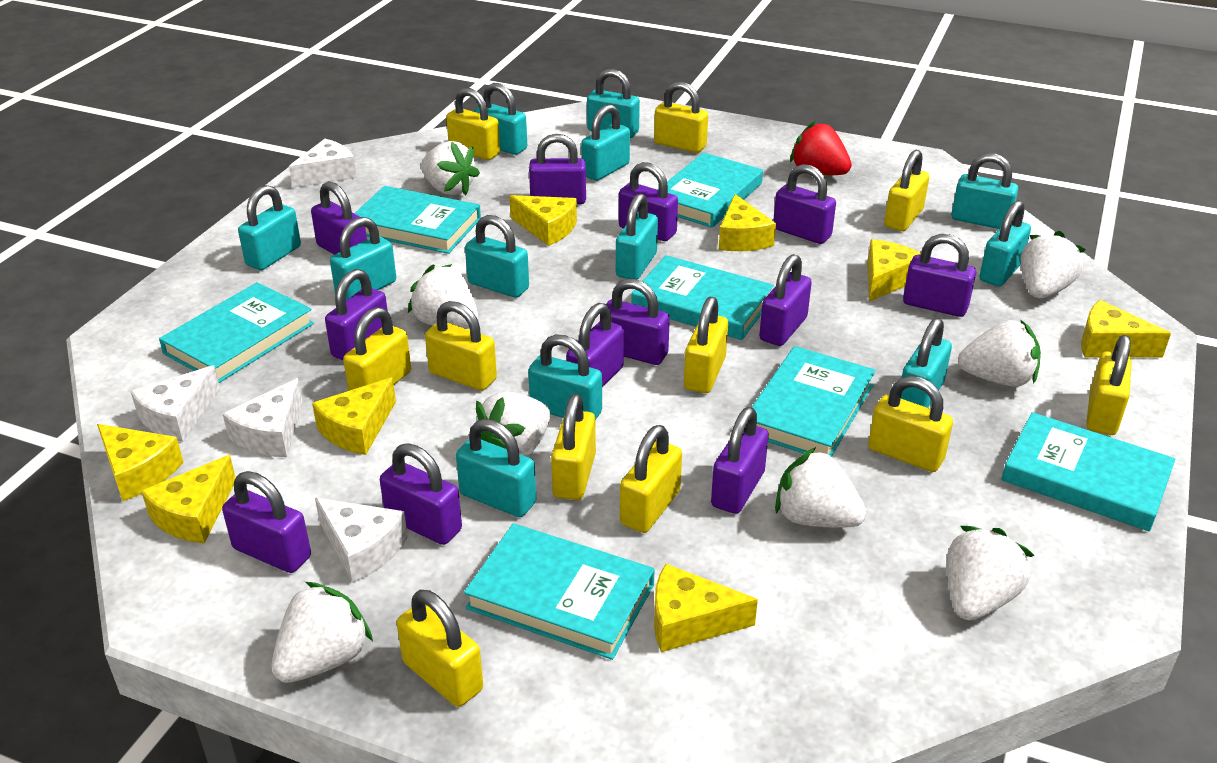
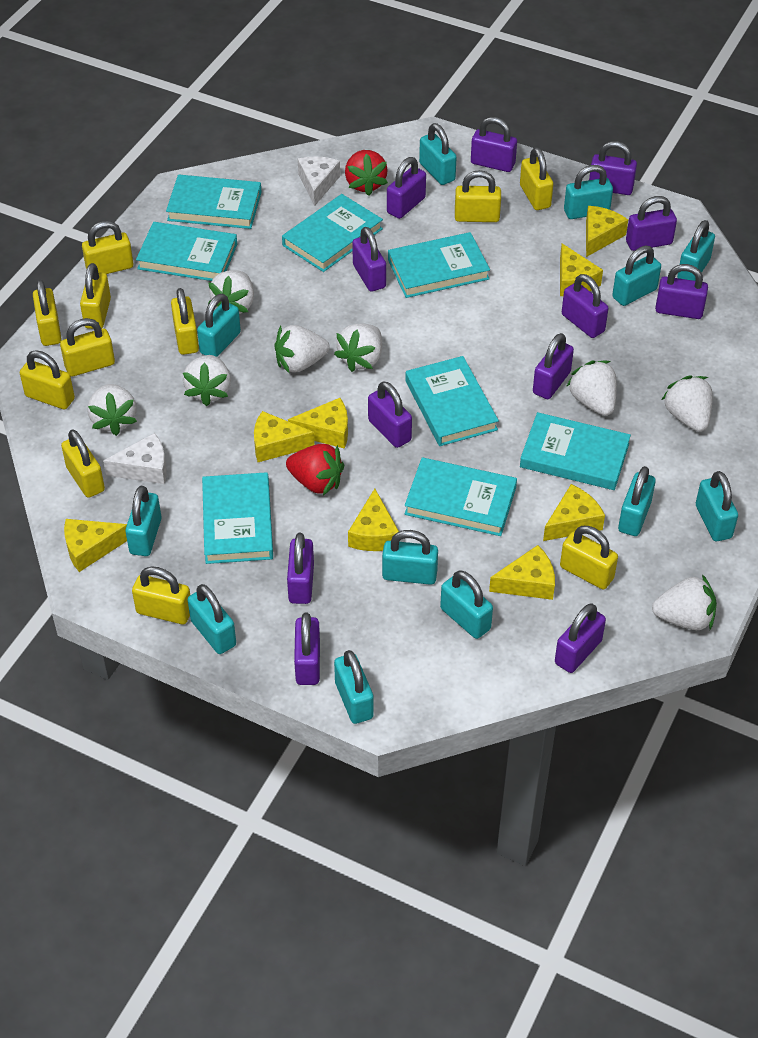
red strawberry: 1 -> 2
turquoise book: 7 -> 8
white cheese: 4 -> 2

